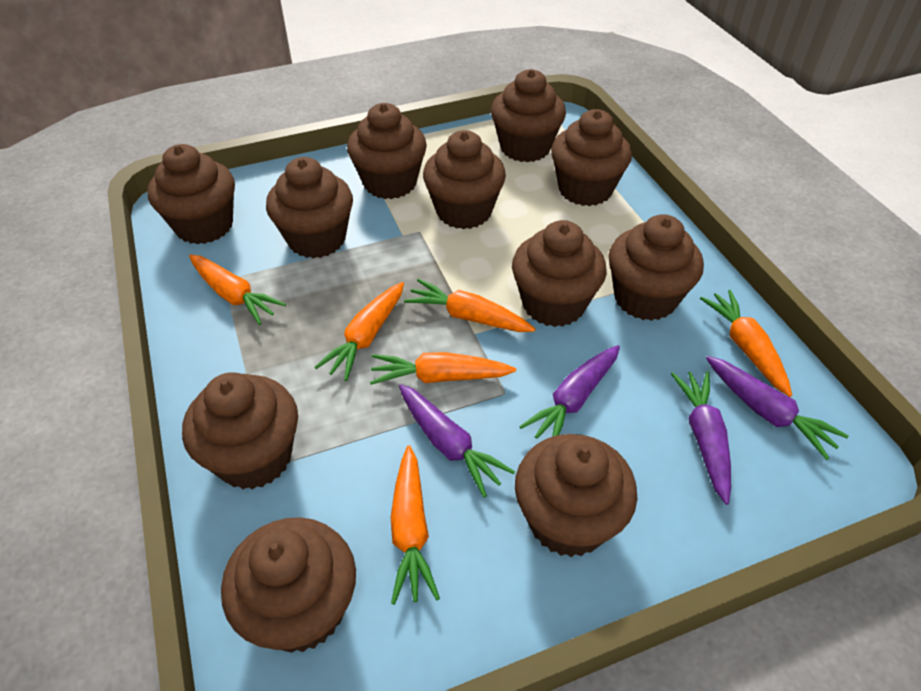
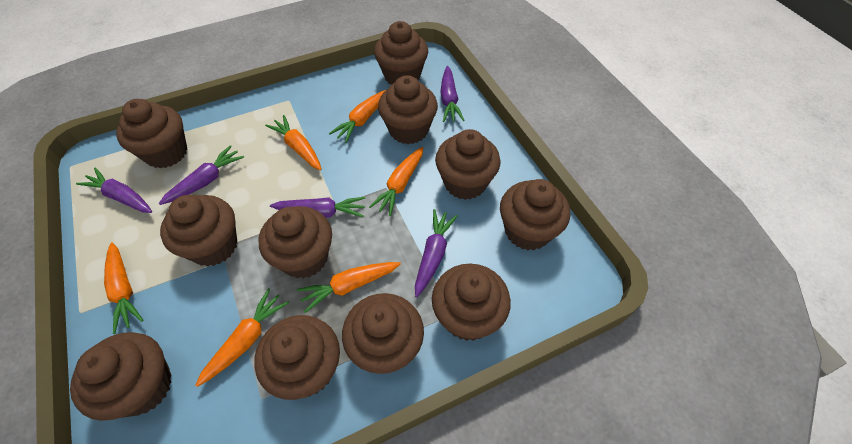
purple carrot: 4 -> 5

